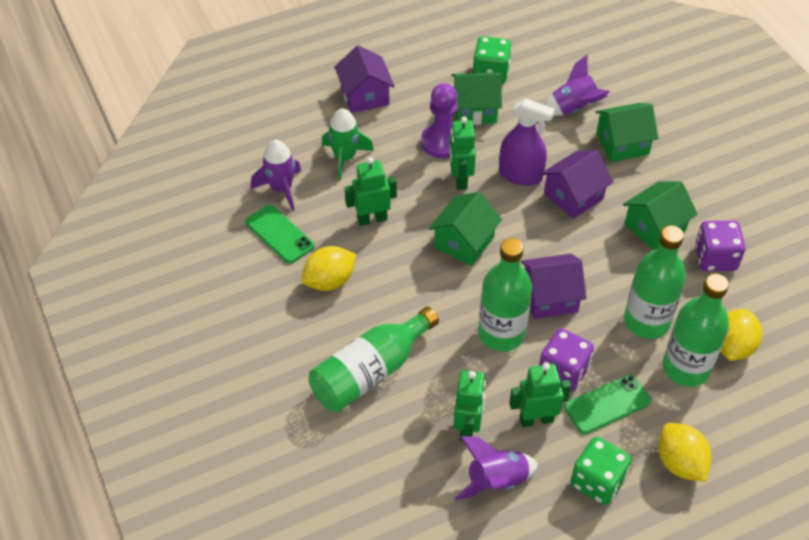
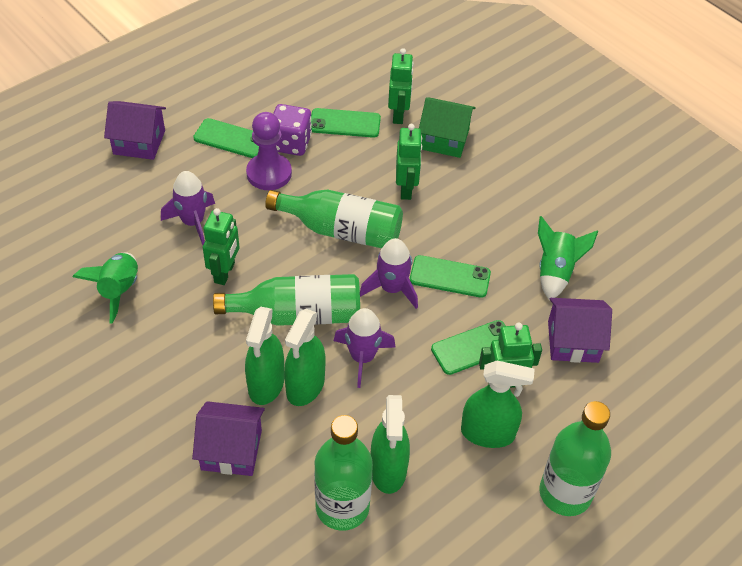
green dice: 2 -> 0
green house: 4 -> 1
green phone: 2 -> 4
green rocket: 1 -> 2
green spray bottle: 0 -> 4
purple dice: 2 -> 1
purple spray bottle: 1 -> 0
yellow lemon: 3 -> 0

